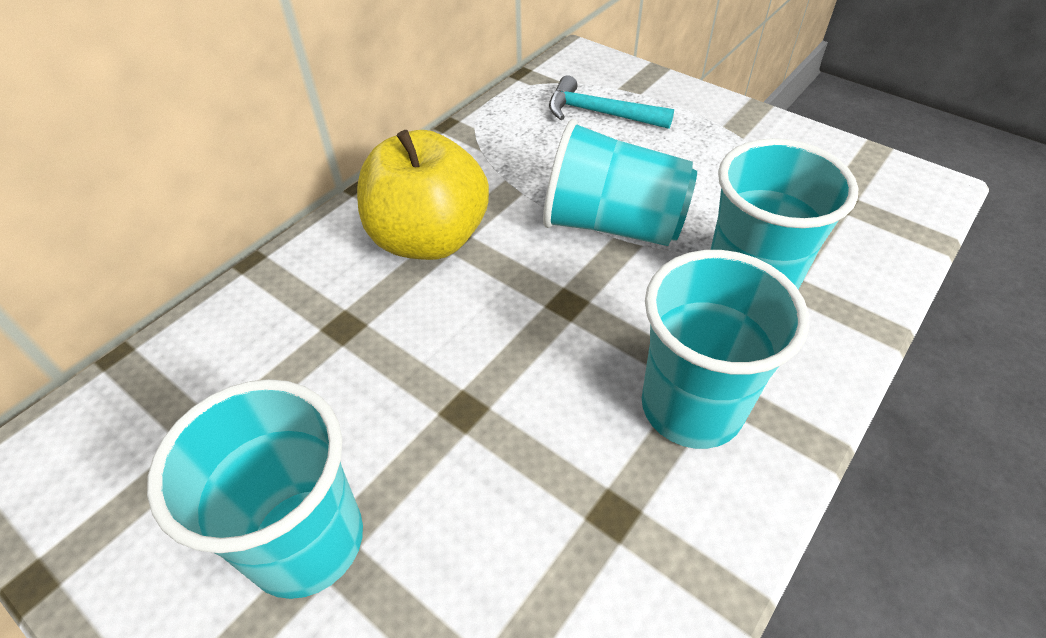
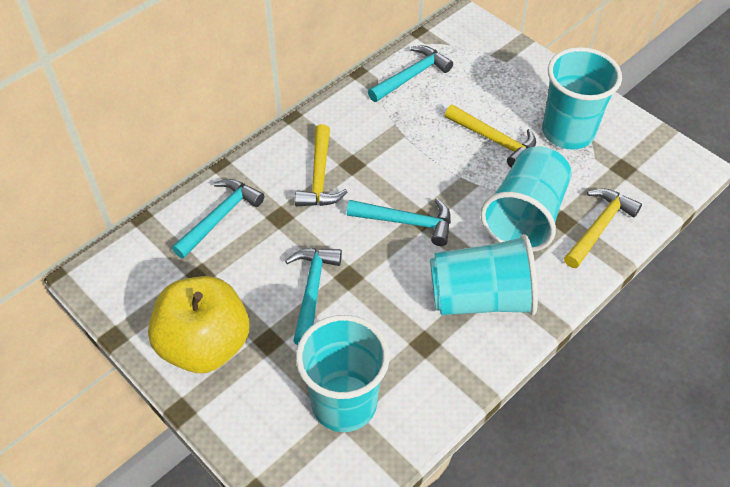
turquoise hammer: 1 -> 4
yellow hammer: 0 -> 3

